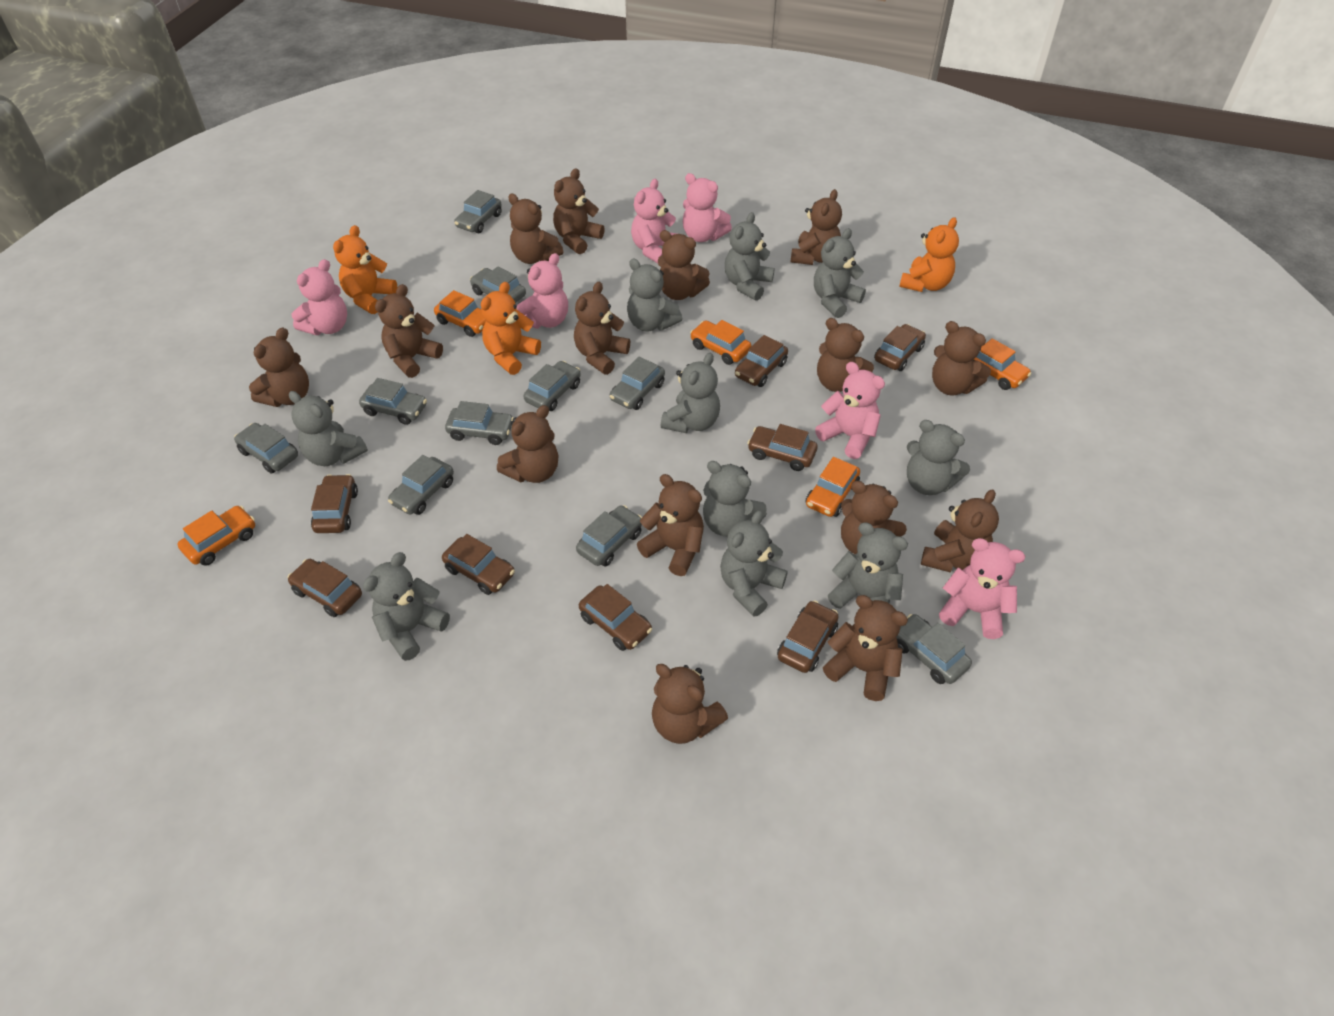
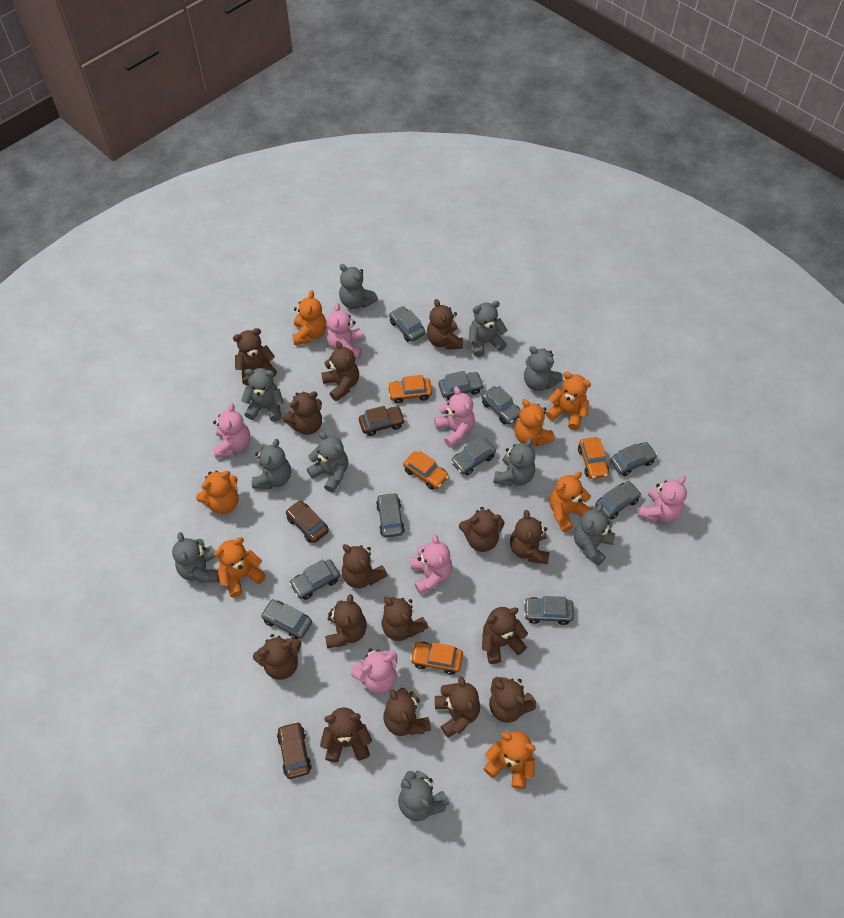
brown car: 8 -> 3
orange car: 5 -> 4
orange teddy bear: 3 -> 7

